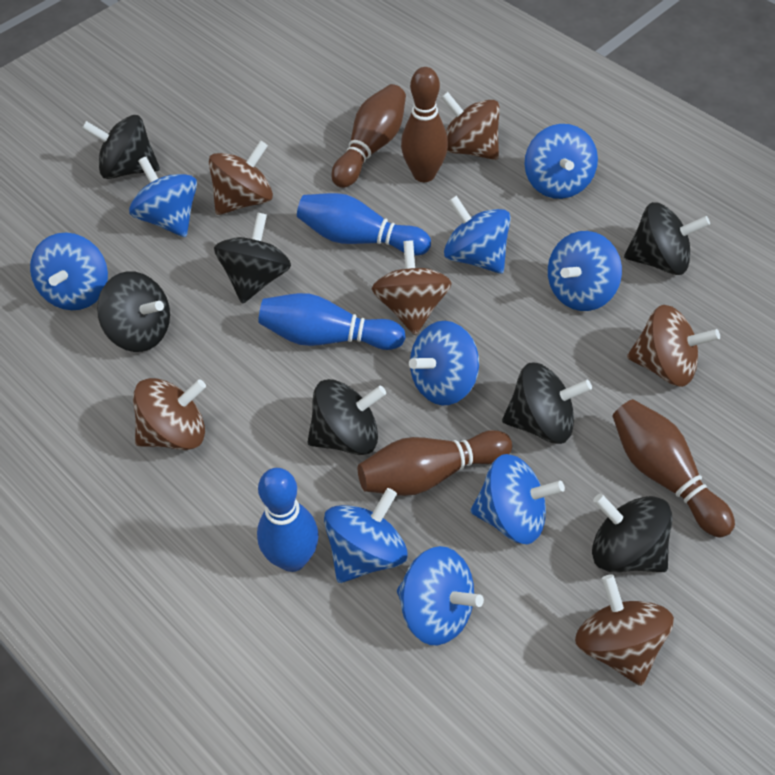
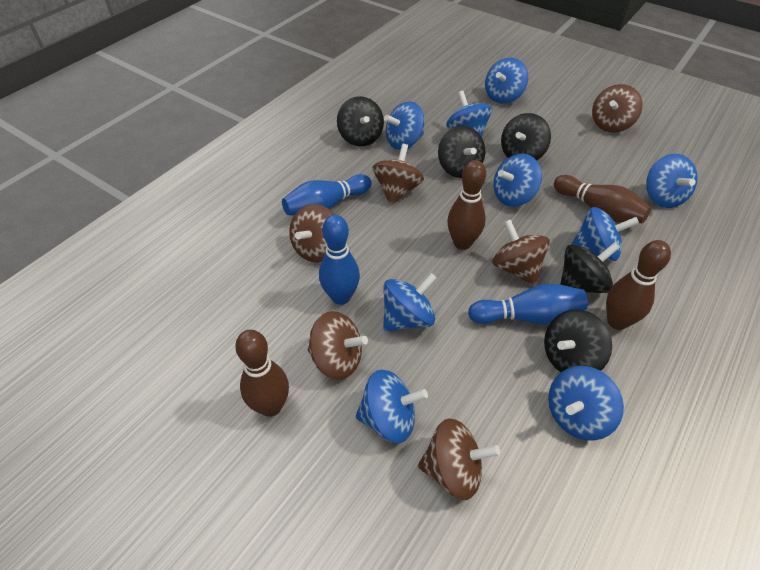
black spinning top: 7 -> 5

